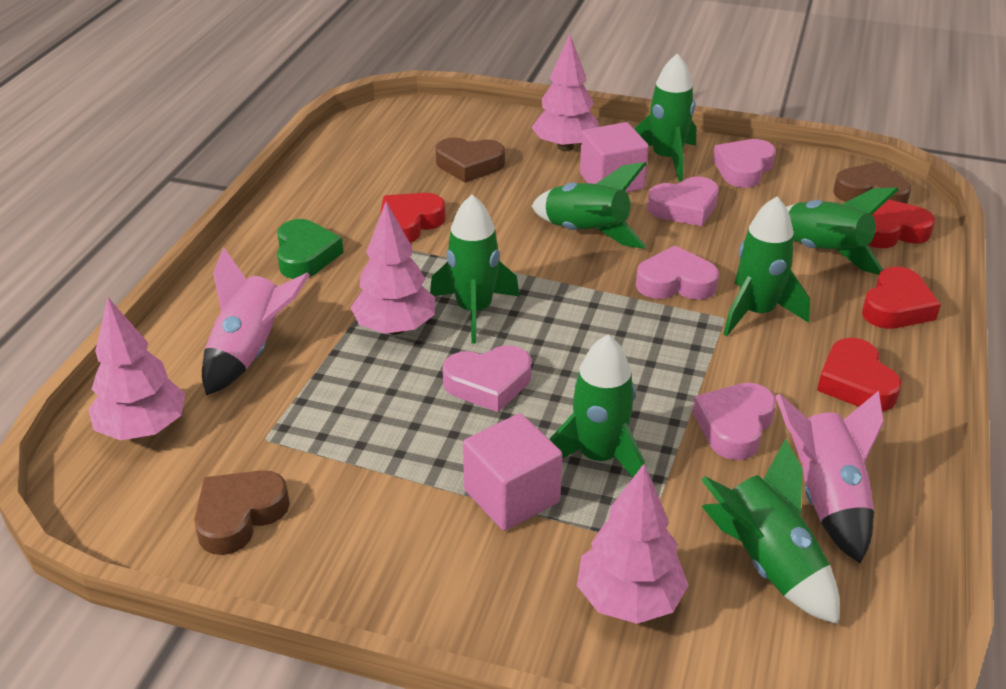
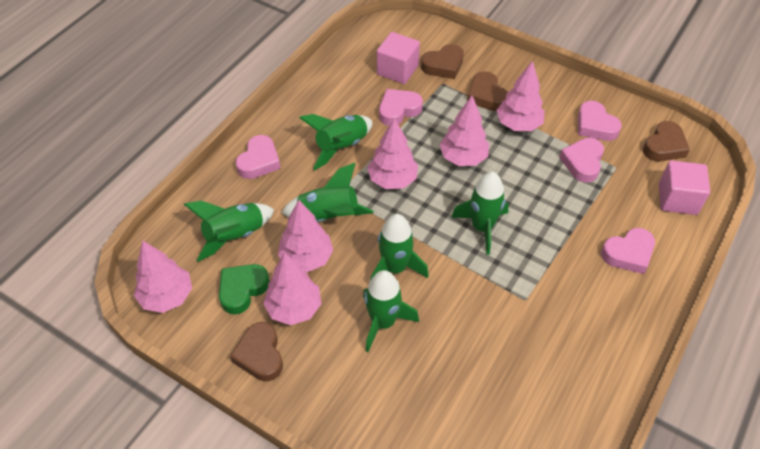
brown heart: 3 -> 4
green rocket: 7 -> 6
pink rocket: 2 -> 0
pink tree: 4 -> 6
red heart: 4 -> 0

